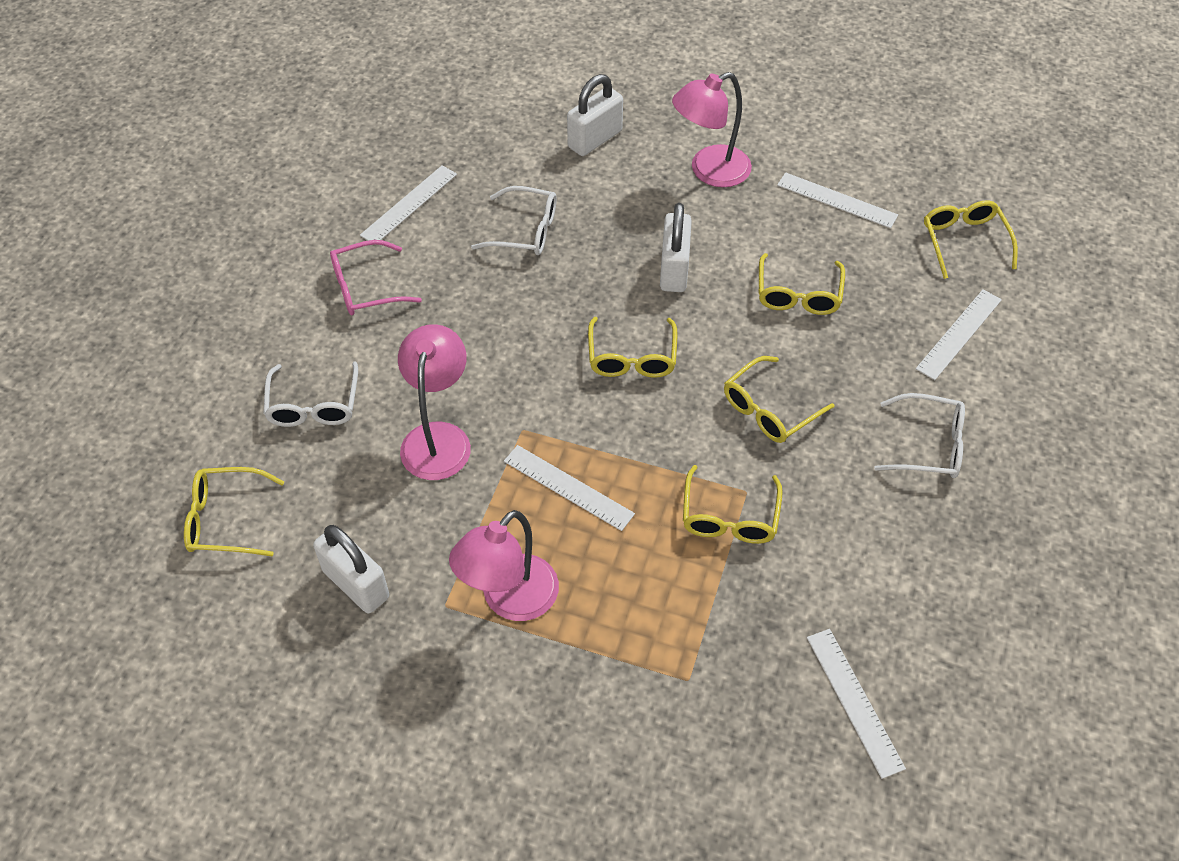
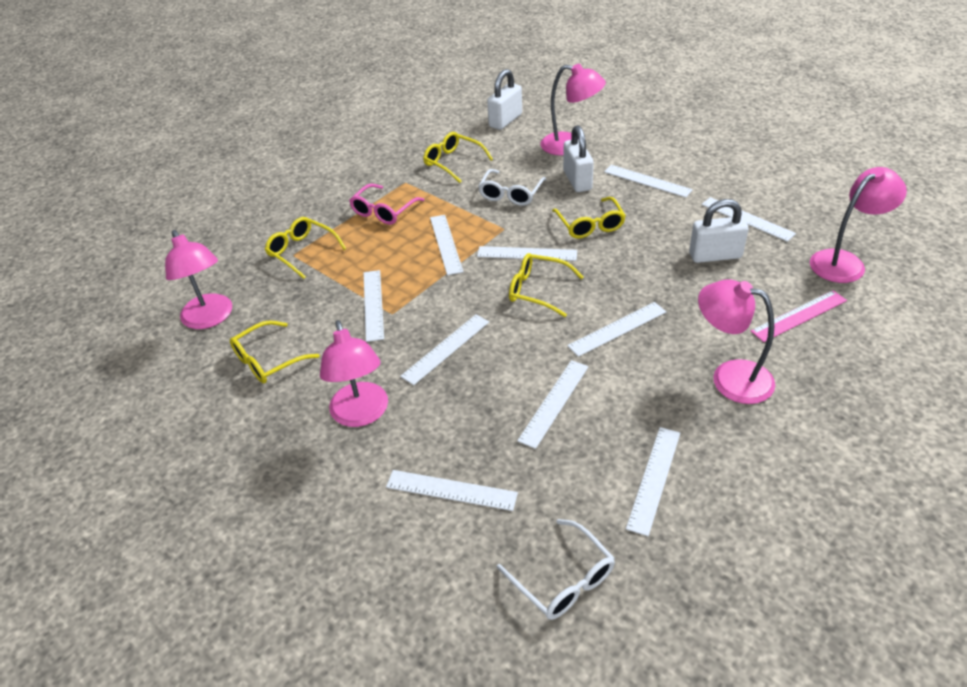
pink lamp: 3 -> 5
pink ruler: 0 -> 1
white glasses: 3 -> 2
white ruler: 5 -> 10
yellow glasses: 6 -> 5

